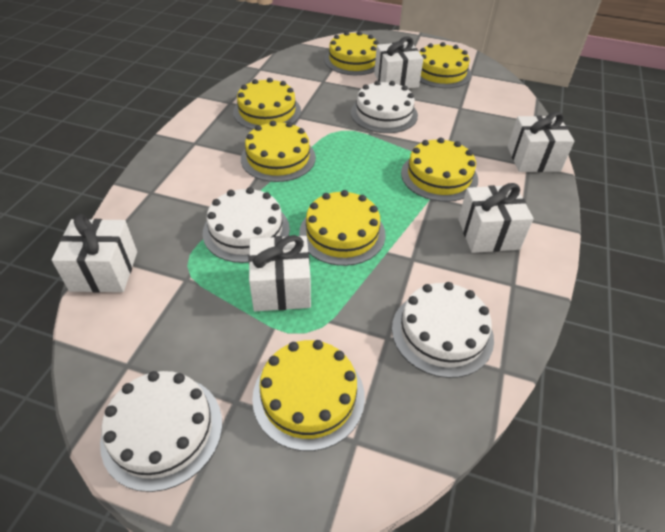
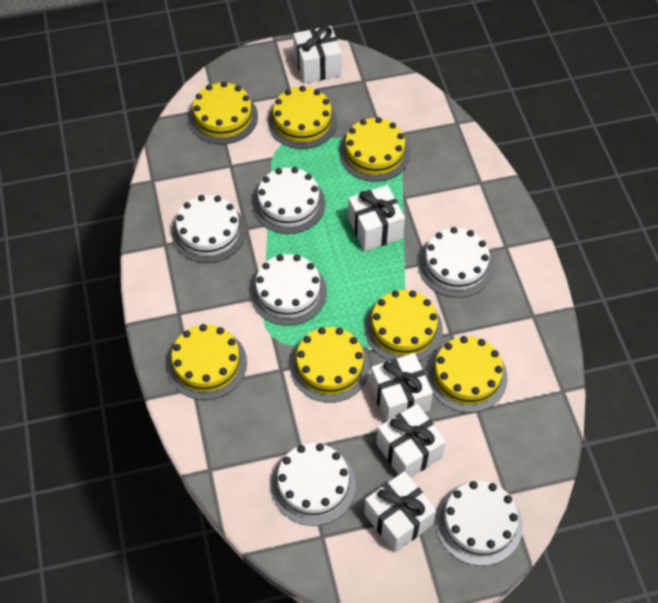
white cake: 4 -> 6

